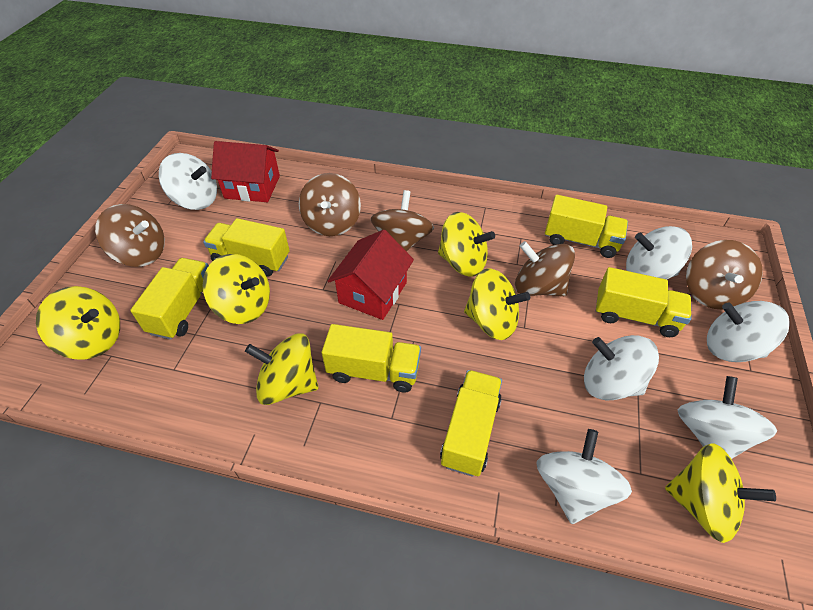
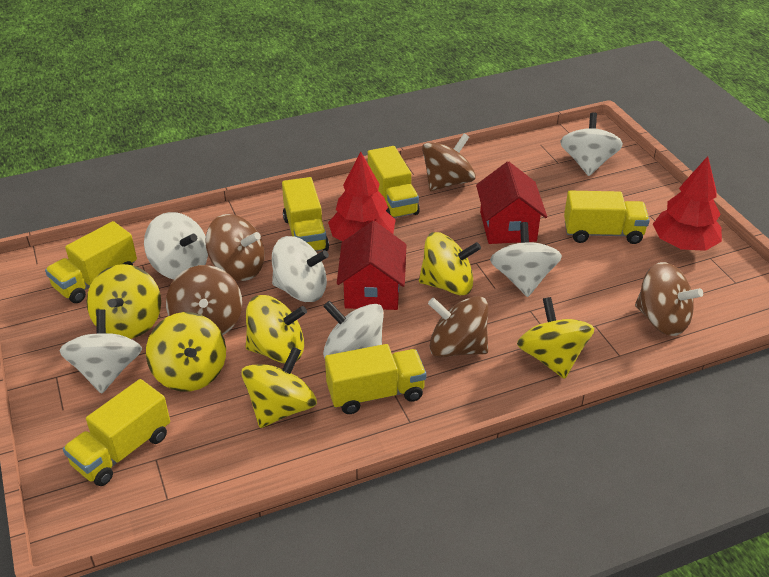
red tree: 0 -> 2

